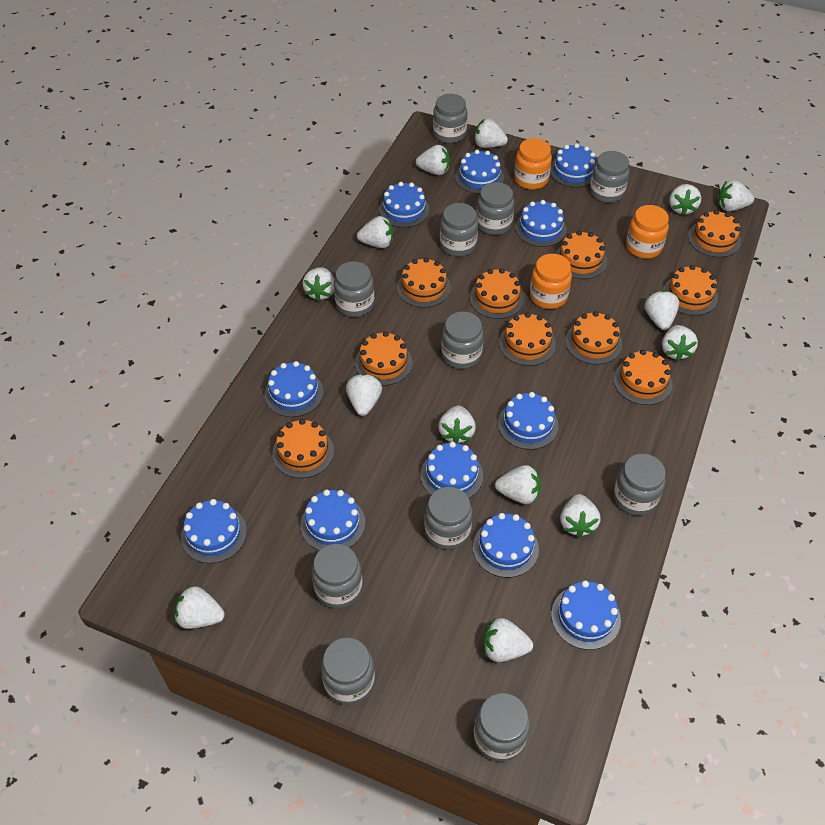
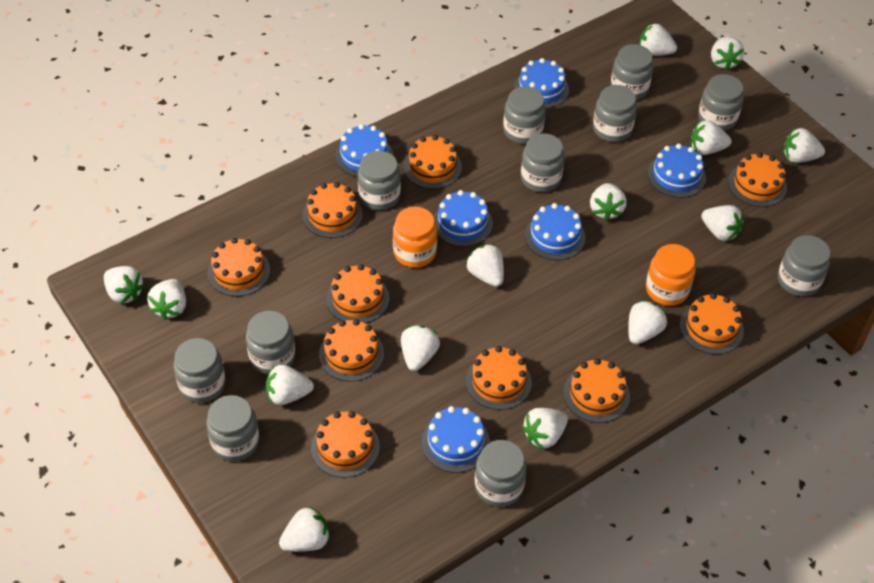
blue cake: 11 -> 6
orange jar: 3 -> 2

